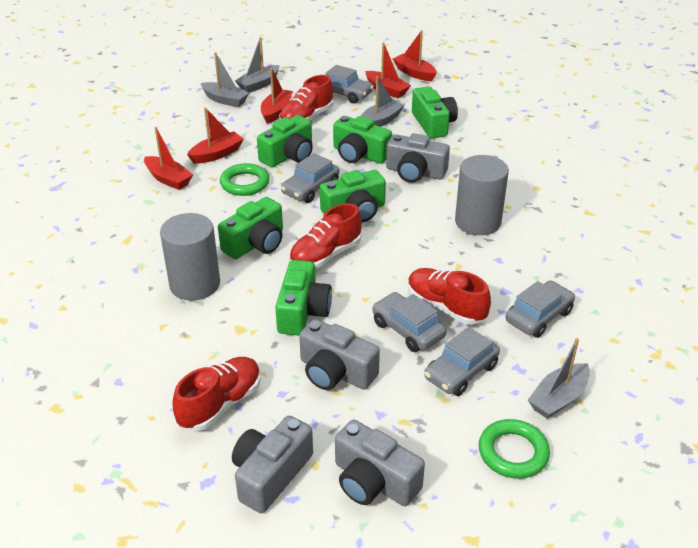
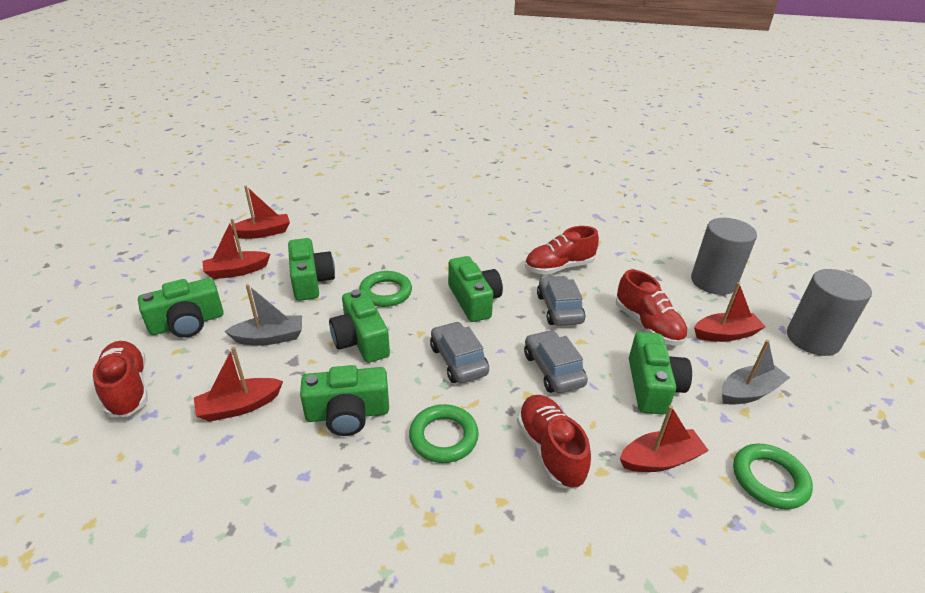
green ring: 2 -> 3
grey boat: 4 -> 2
grey camera: 4 -> 0
grey car: 5 -> 3

